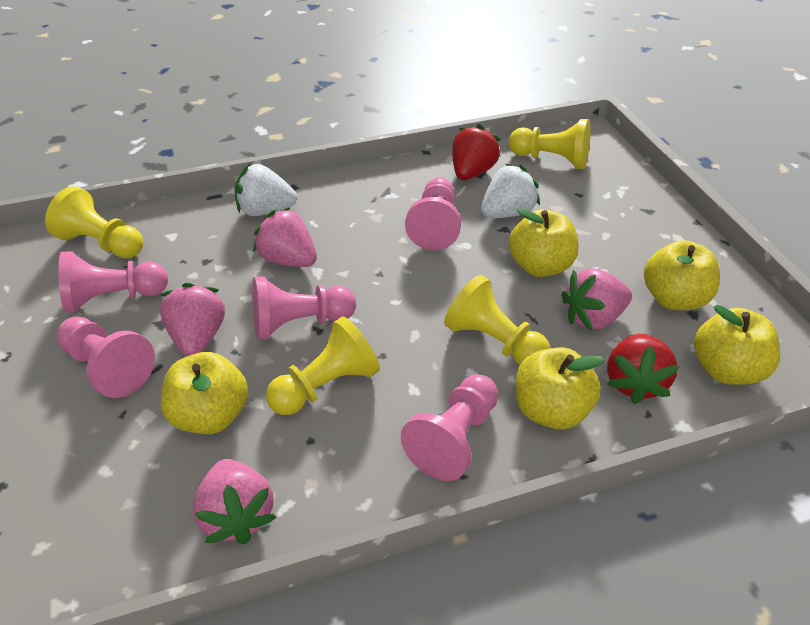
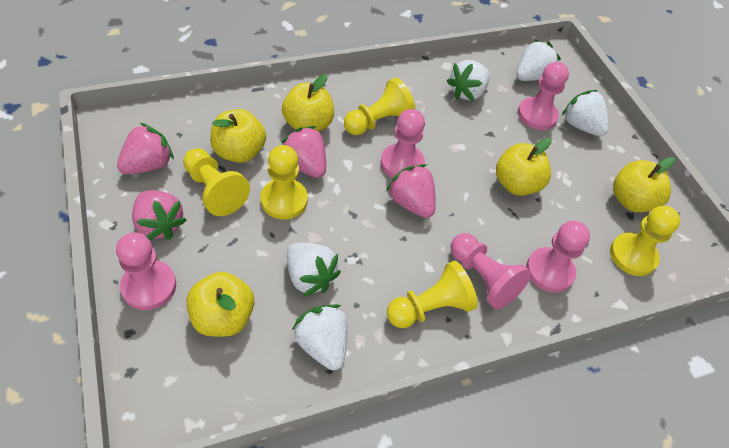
red strawberry: 2 -> 0
white strawberry: 2 -> 5
yellow pawn: 4 -> 5

